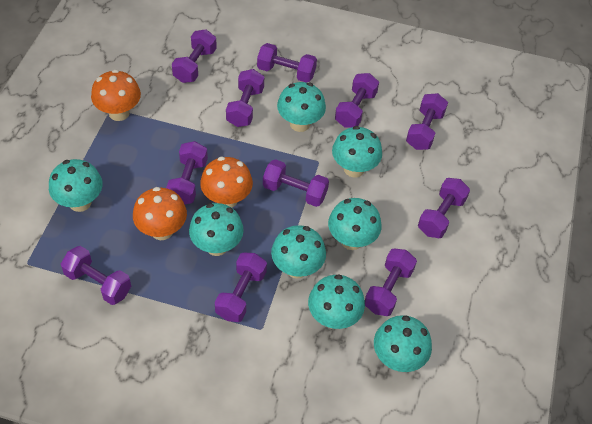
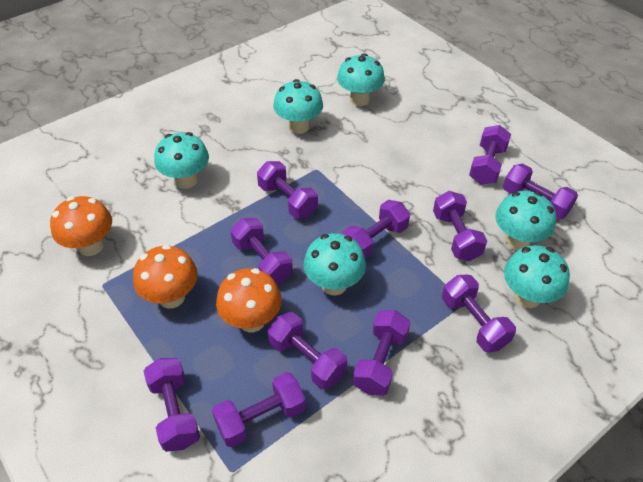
turquoise mushroom: 8 -> 6

